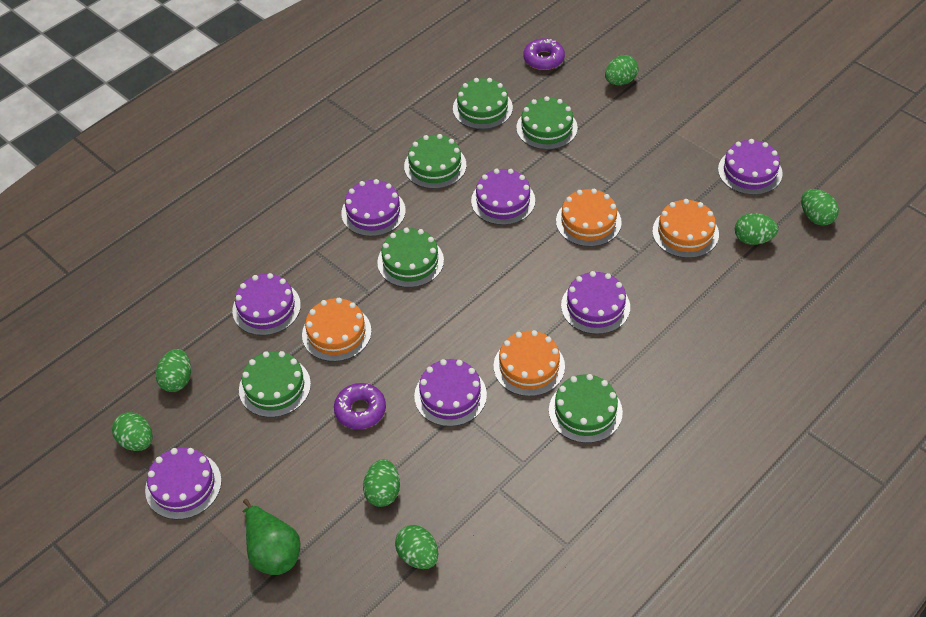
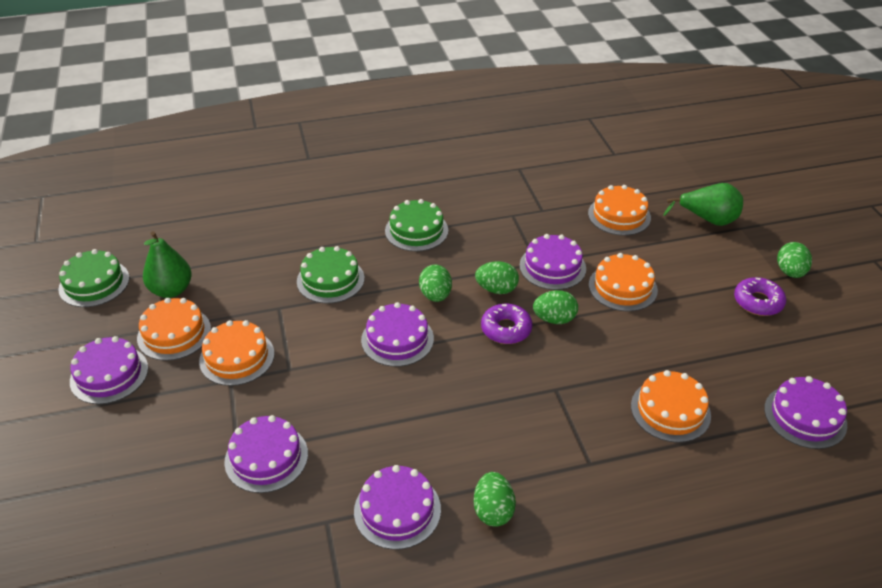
green cake: 6 -> 3
green egg: 7 -> 5
green pear: 1 -> 2
orange cake: 4 -> 5
purple cake: 7 -> 6

